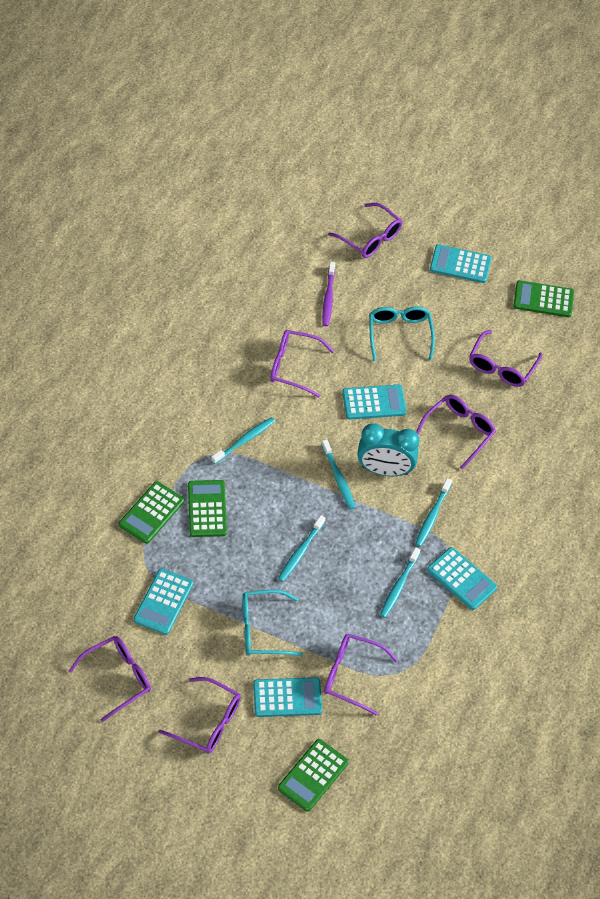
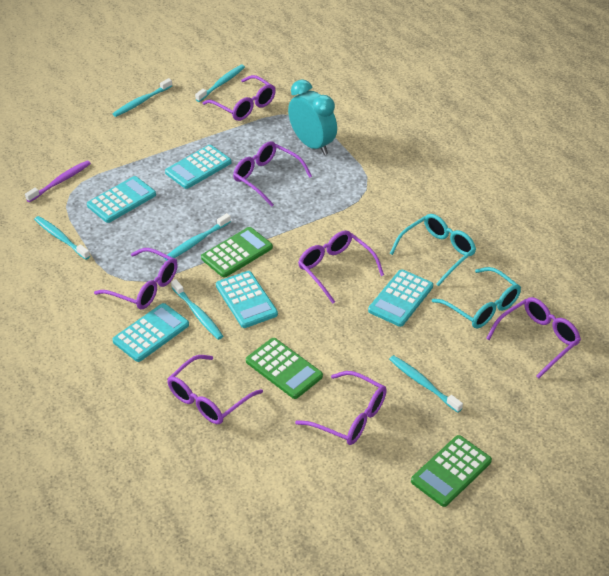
green calculator: 4 -> 3
turquoise toothbrush: 5 -> 6

